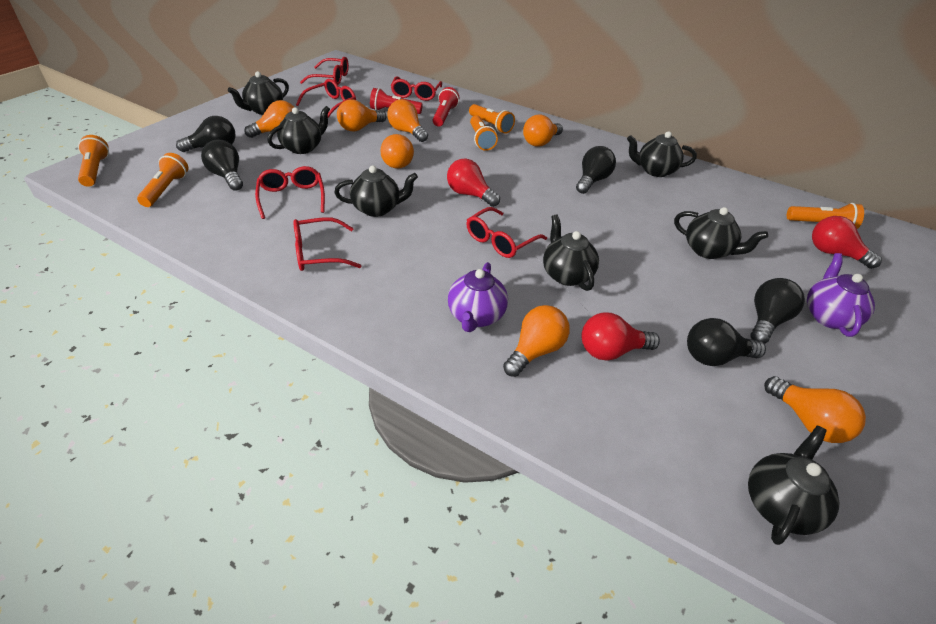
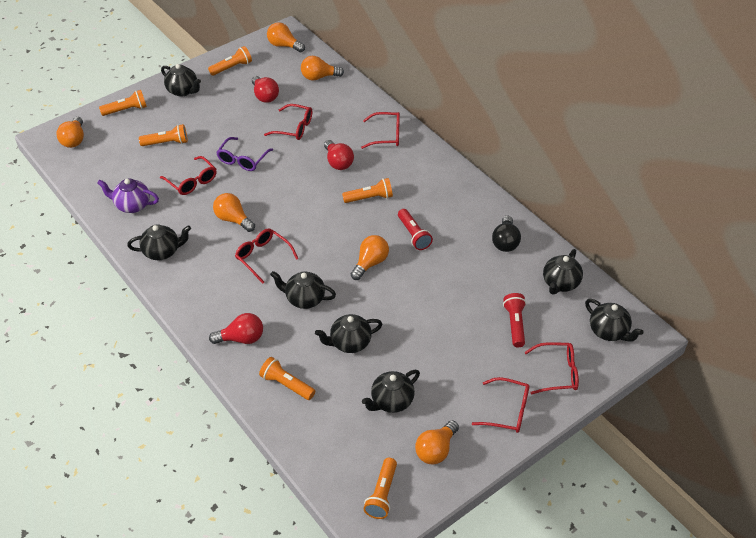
black light bulb: 5 -> 1
orange flashlight: 5 -> 6
orange light bulb: 7 -> 6
purple glasses: 0 -> 1
purple teapot: 2 -> 1

